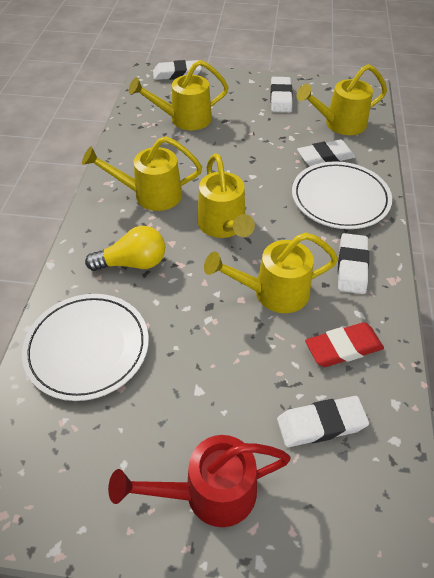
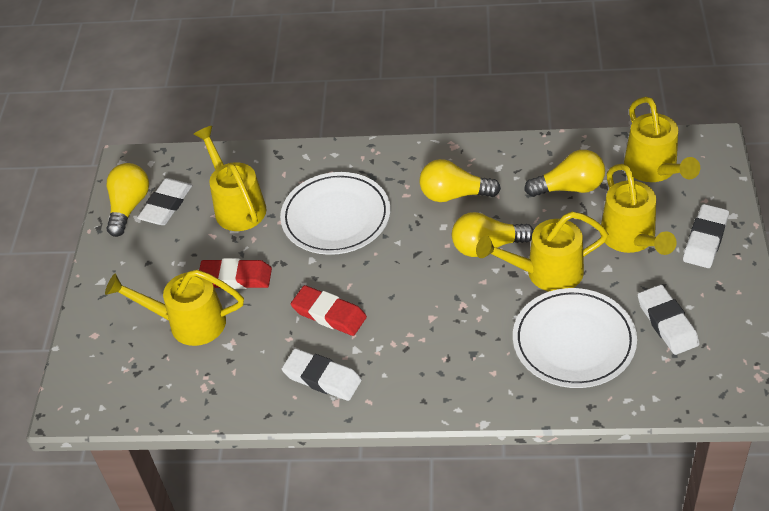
red eraser: 1 -> 2
red watering can: 1 -> 0
white eraser: 5 -> 4
yellow light bulb: 1 -> 4

